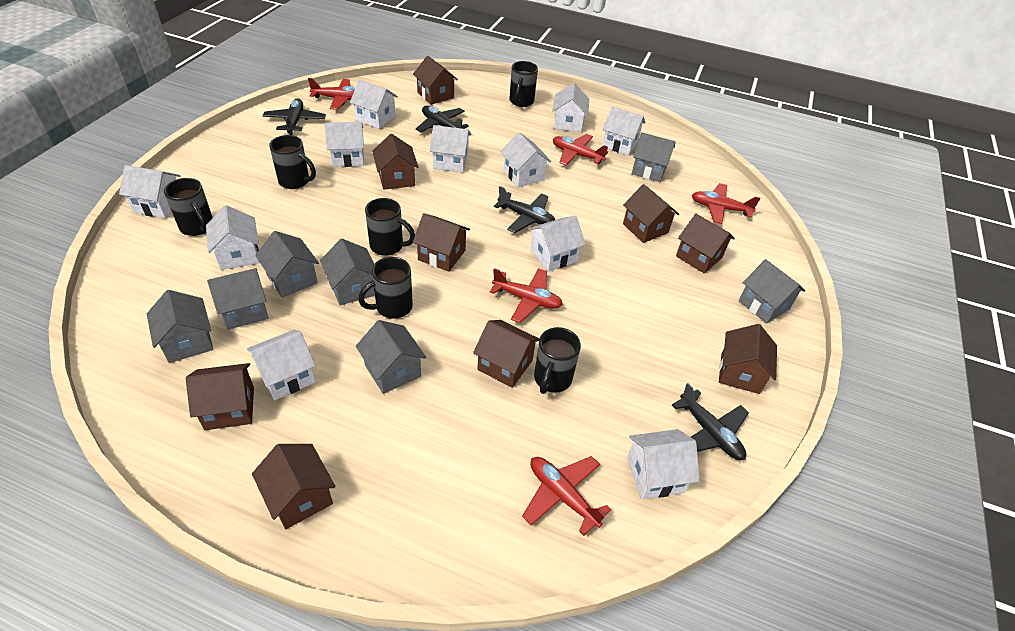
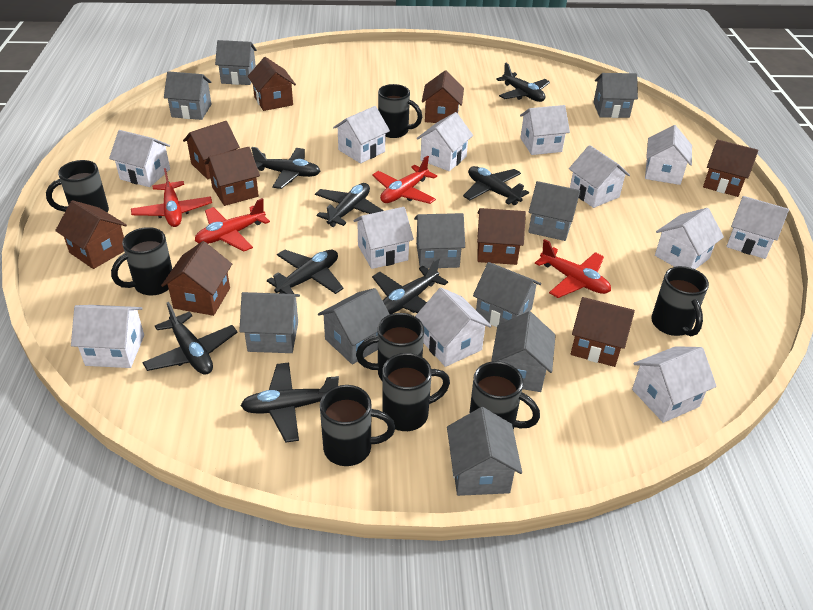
black mug: 6 -> 8
black plane: 4 -> 8
grey house: 7 -> 10
red plane: 5 -> 4
white house: 11 -> 12

